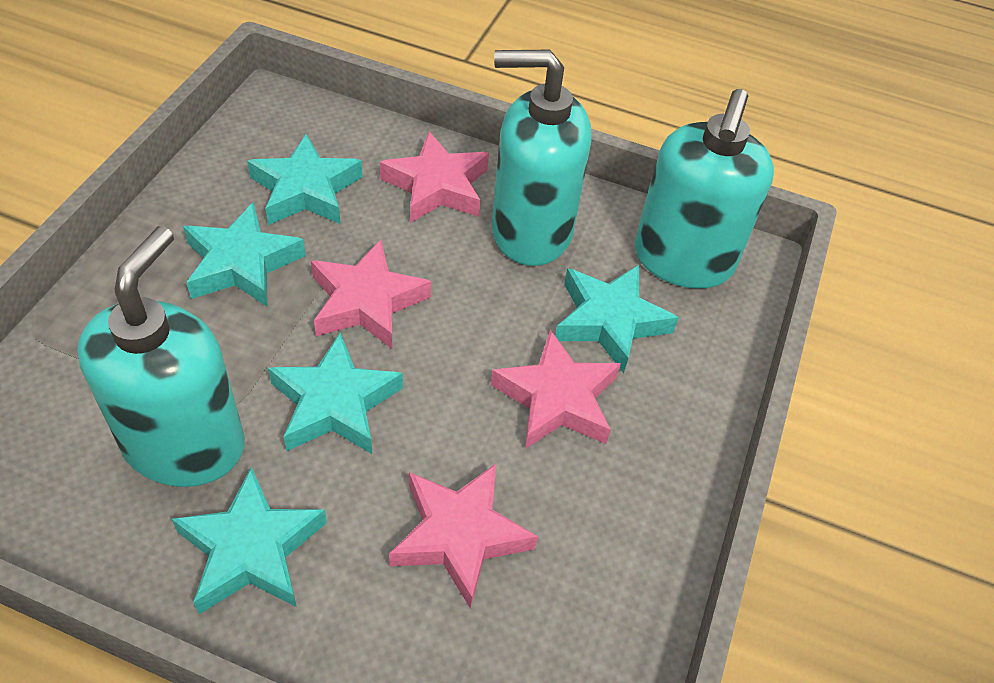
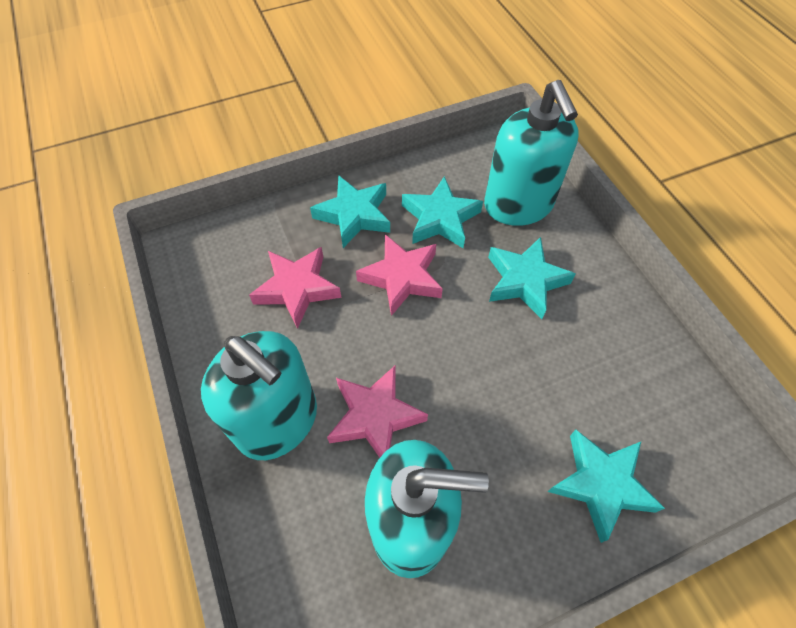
pink star: 4 -> 3
turquoise star: 5 -> 4

